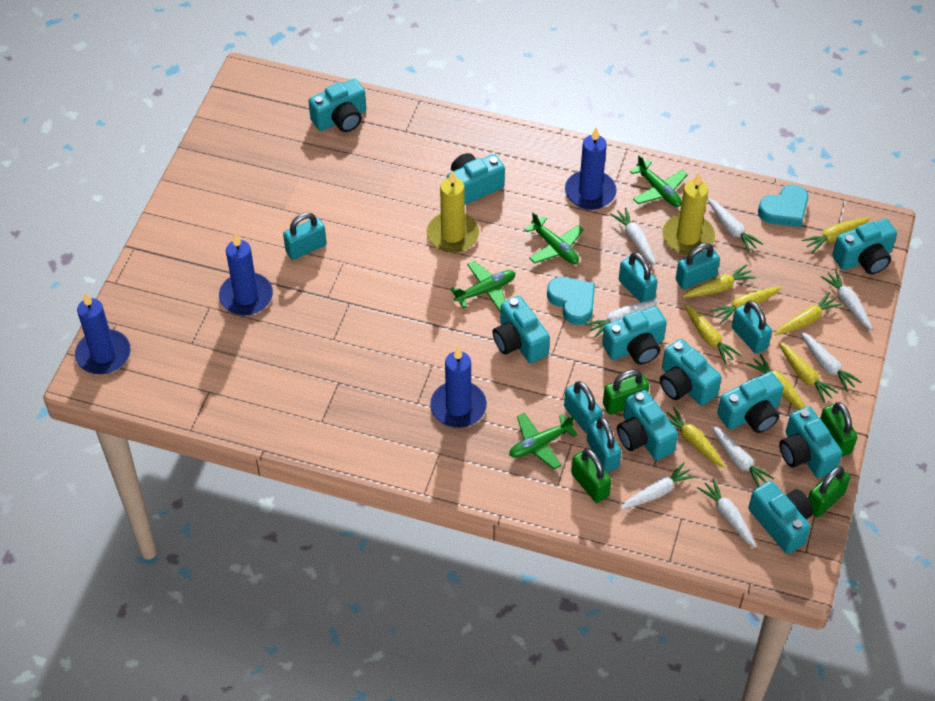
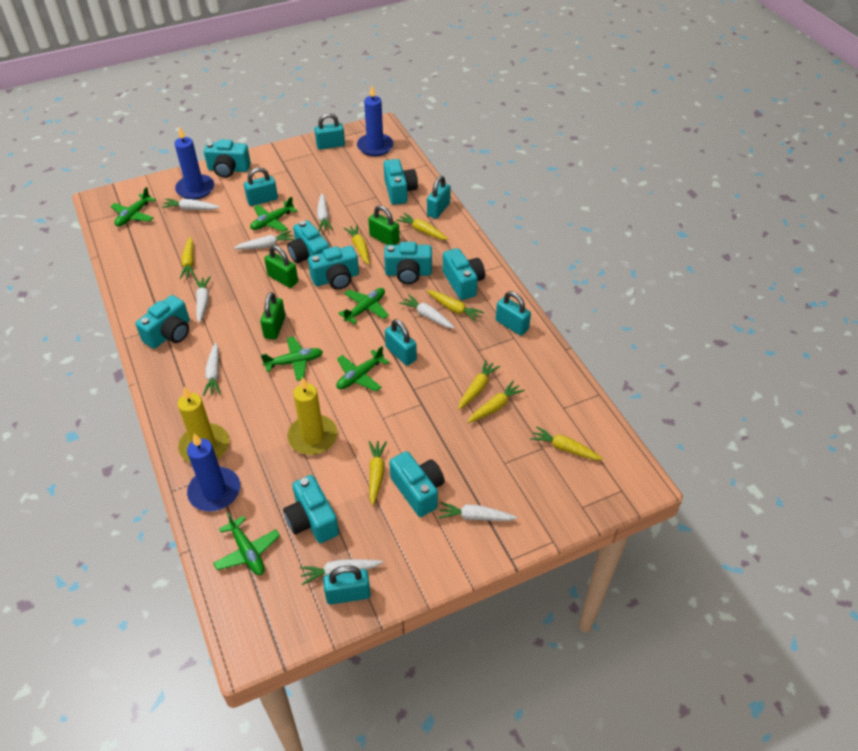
blue candle: 4 -> 3
green padlock: 4 -> 3
green plane: 4 -> 6
turquoise camera: 10 -> 9
turquoise heart: 2 -> 0

